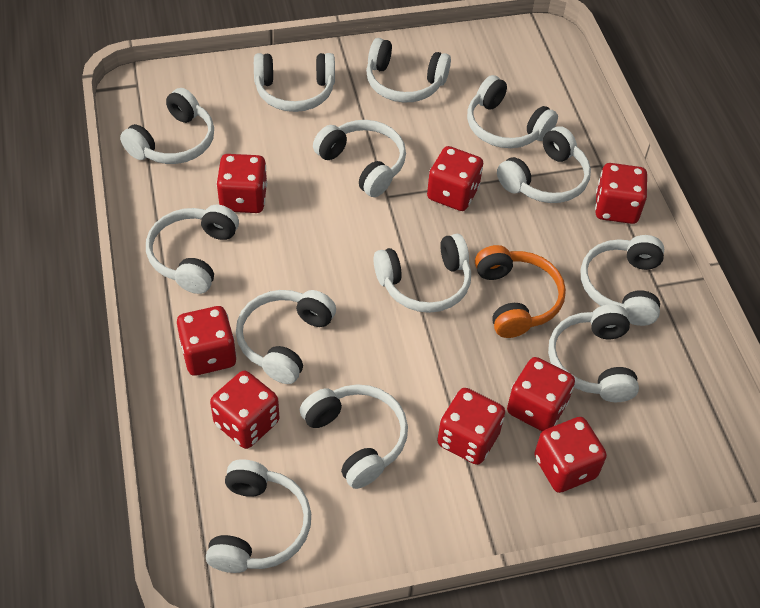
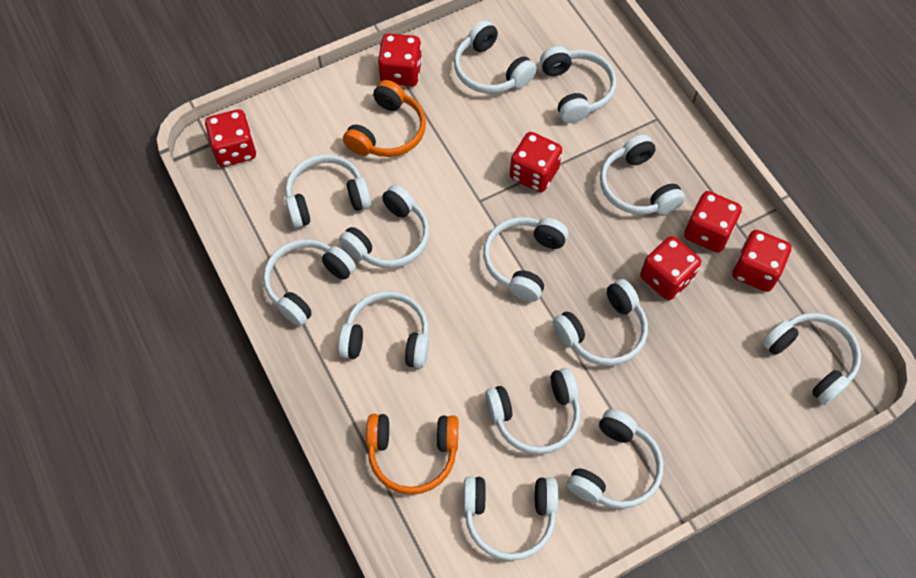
orange headphones: 1 -> 2
red dice: 8 -> 6

